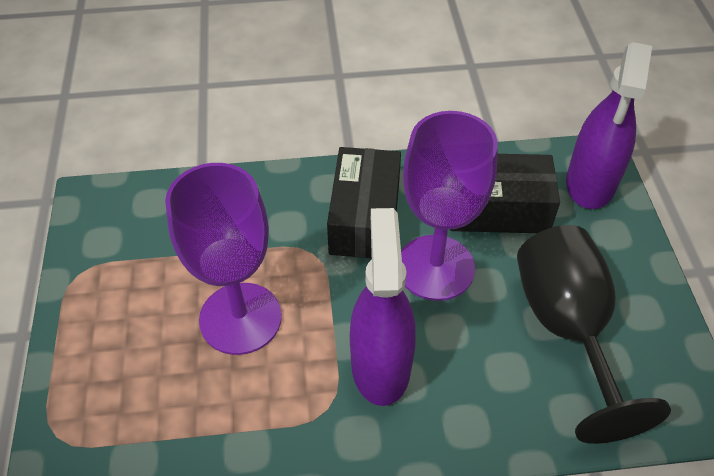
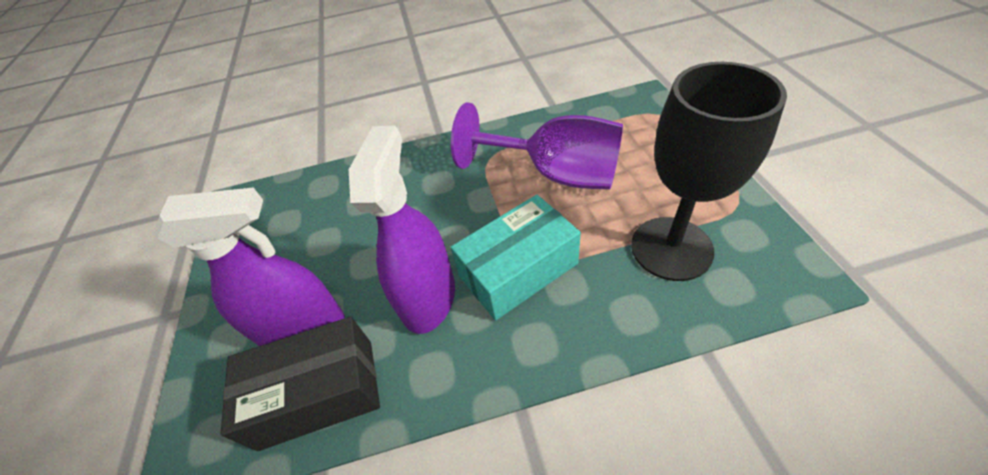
black box: 2 -> 1
purple goblet: 2 -> 1
turquoise box: 0 -> 1

